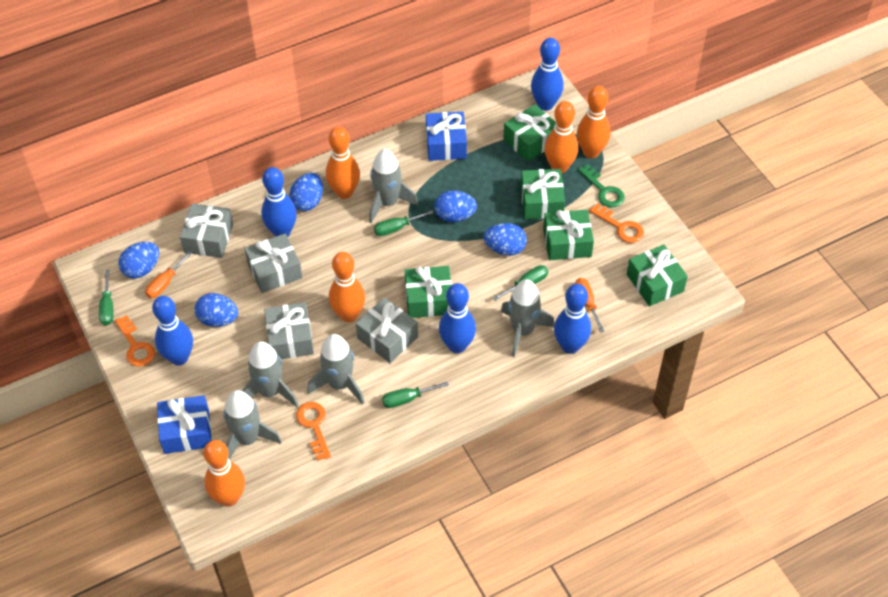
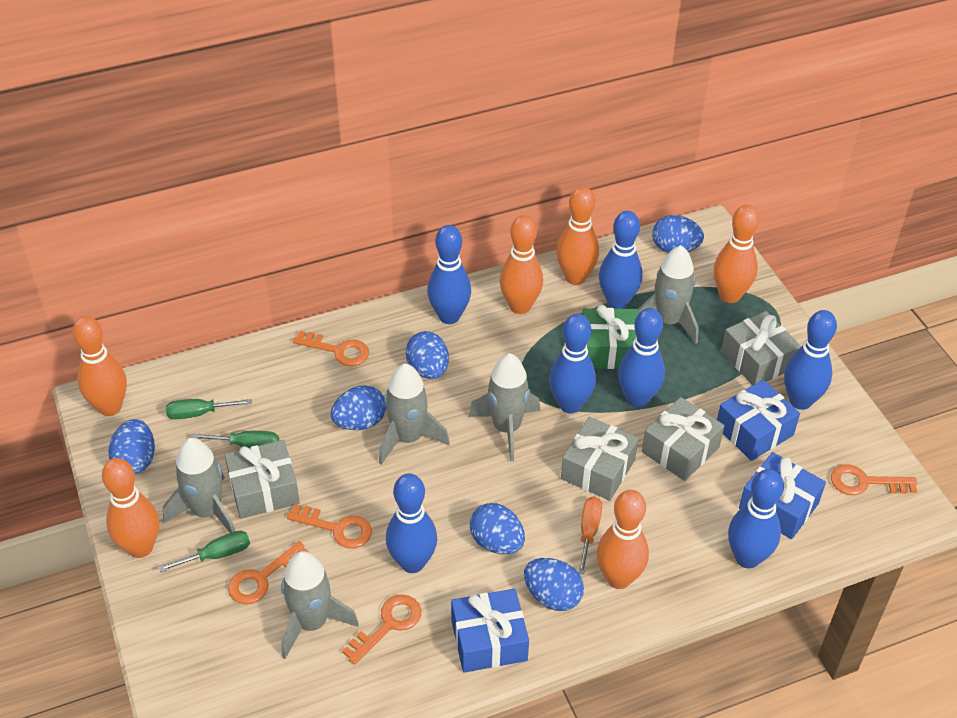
blue bowling pin: 5 -> 7
blue egg: 5 -> 6
blue gift: 2 -> 3
green gift: 5 -> 1
green key: 1 -> 0
green screwdriver: 4 -> 3
orange bowling pin: 5 -> 6
orange key: 3 -> 5
orange screwdriver: 2 -> 1

